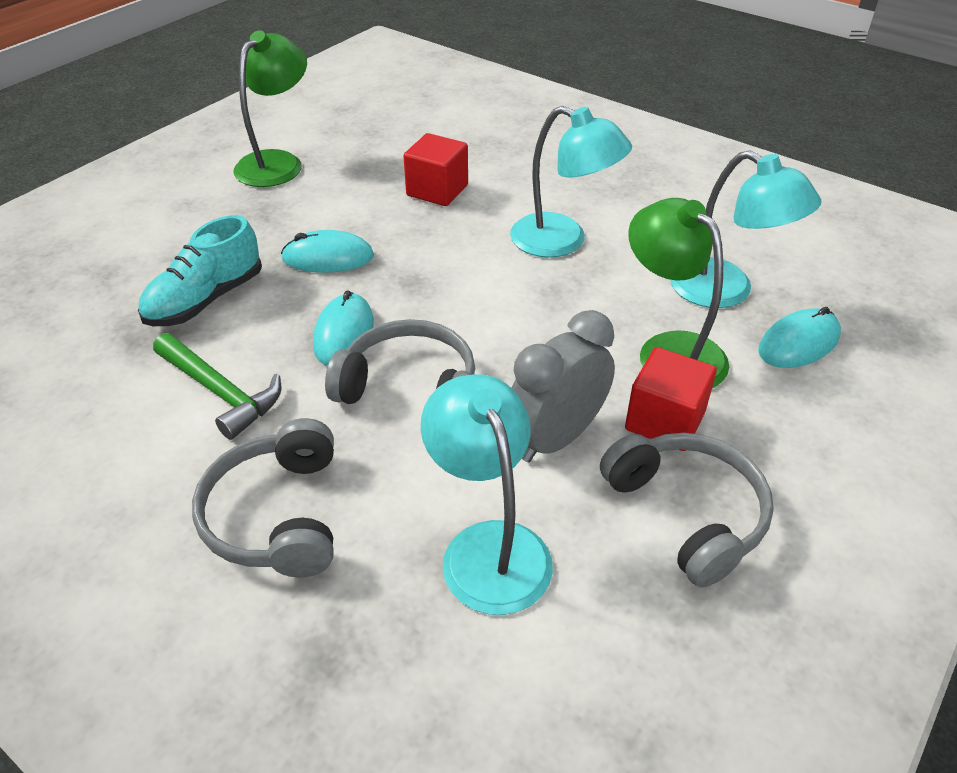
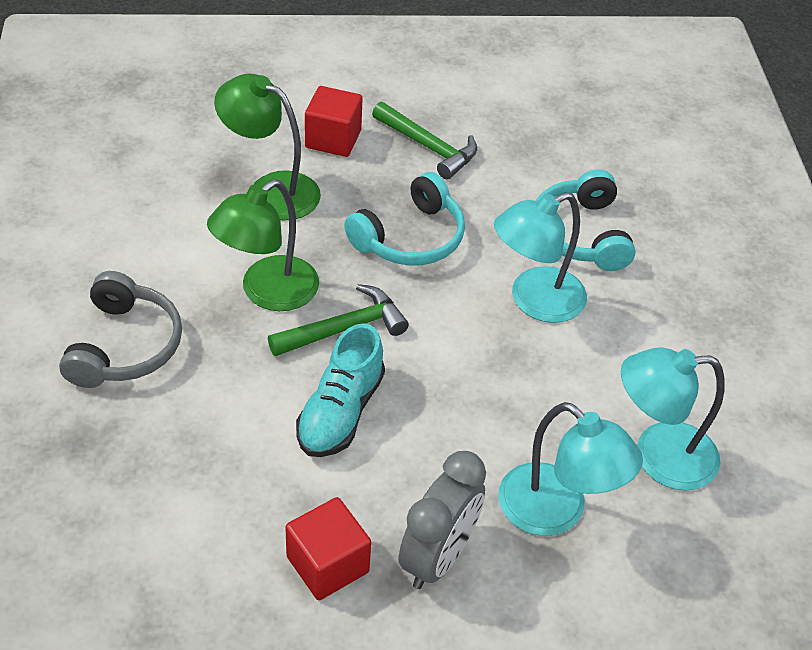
green hammer: 1 -> 2
grey headphones: 3 -> 1
turquoise headphones: 0 -> 2
turquoise mouse: 3 -> 0

